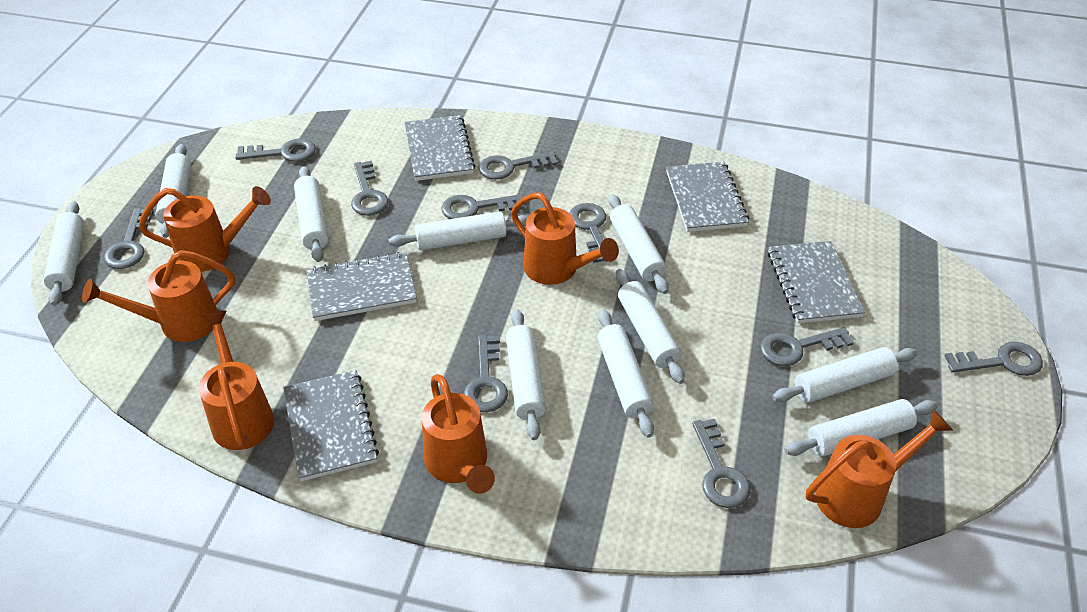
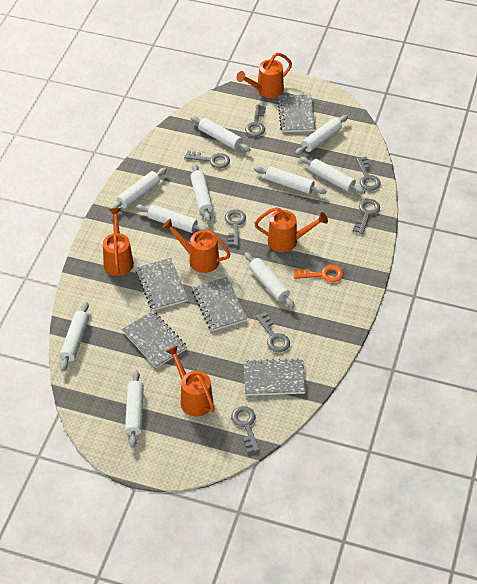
grey key: 10 -> 7
orange key: 0 -> 1
orange watering can: 6 -> 5

